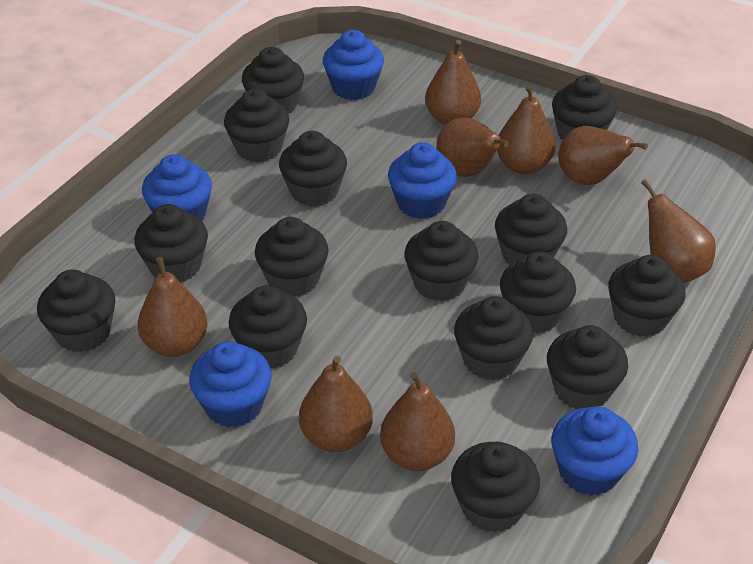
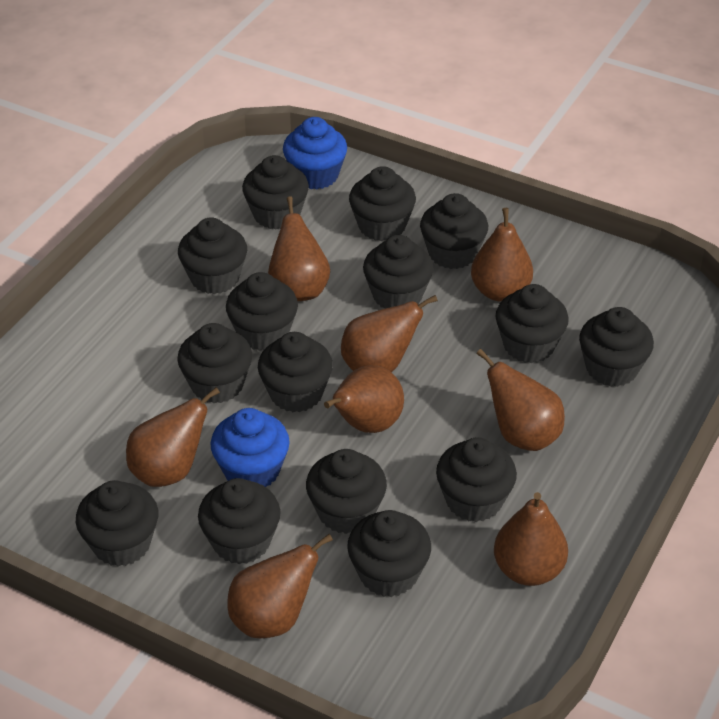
blue cupcake: 5 -> 2

